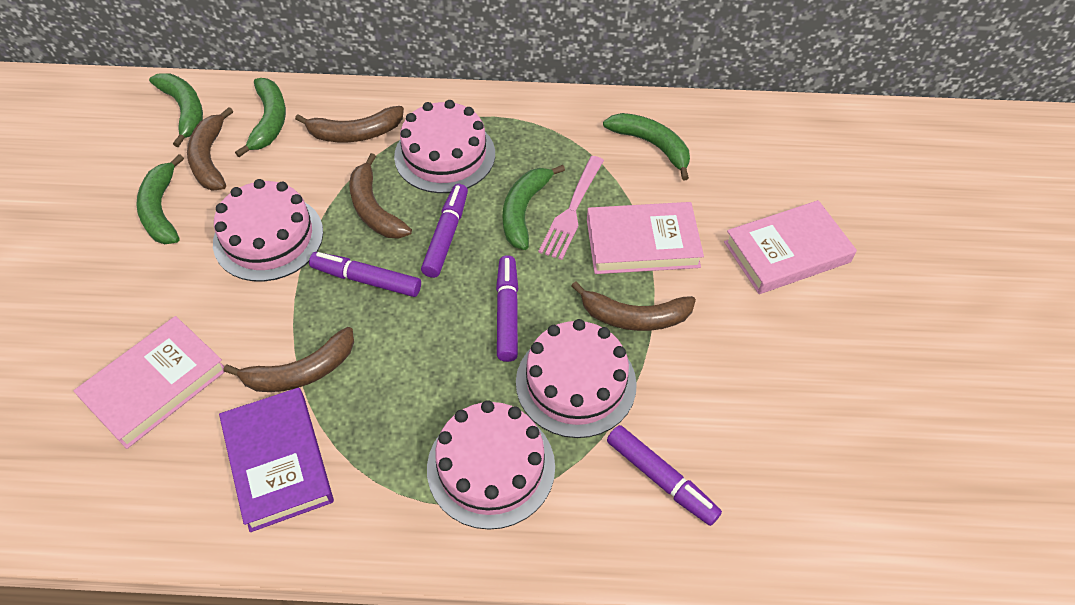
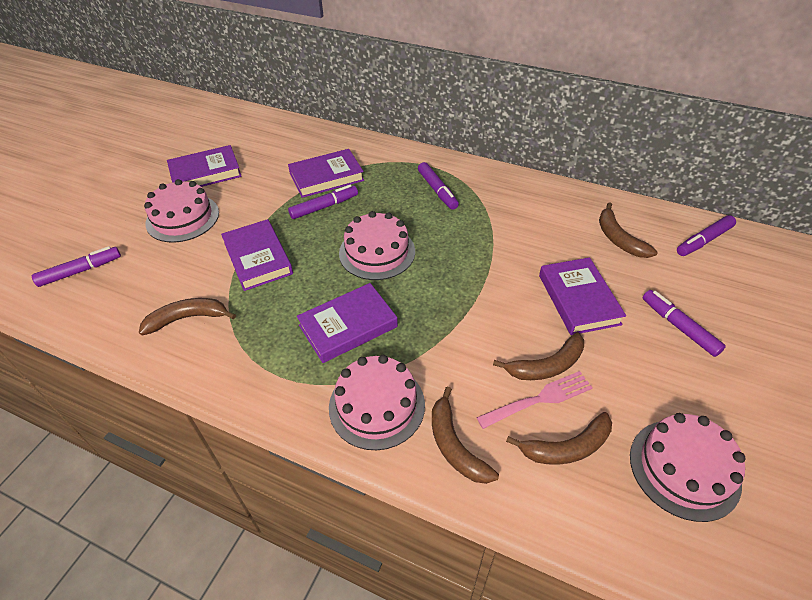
green banana: 5 -> 0
pink book: 3 -> 0
purple book: 1 -> 5
purple marker: 4 -> 5

